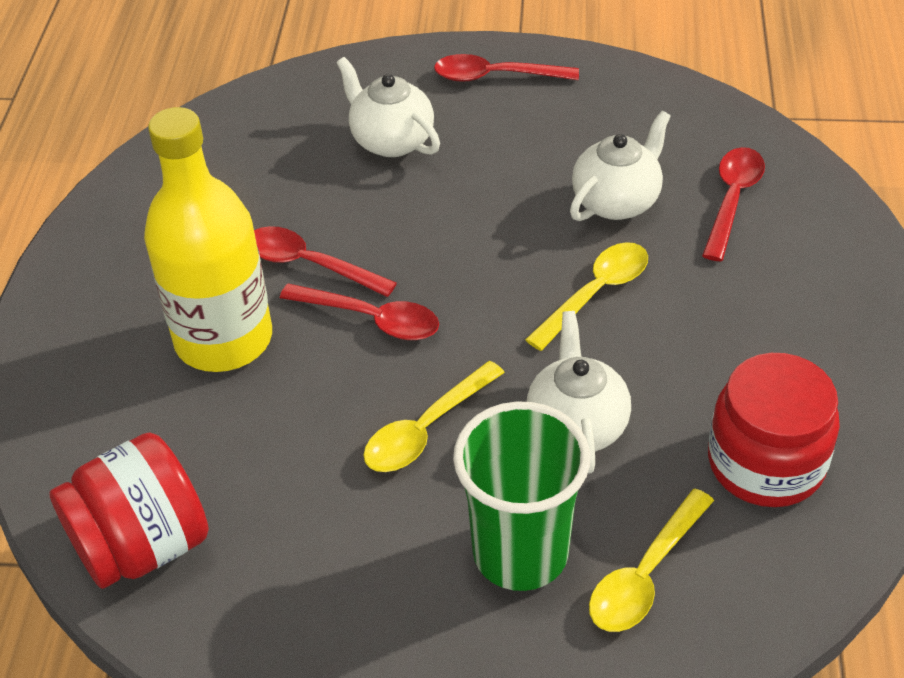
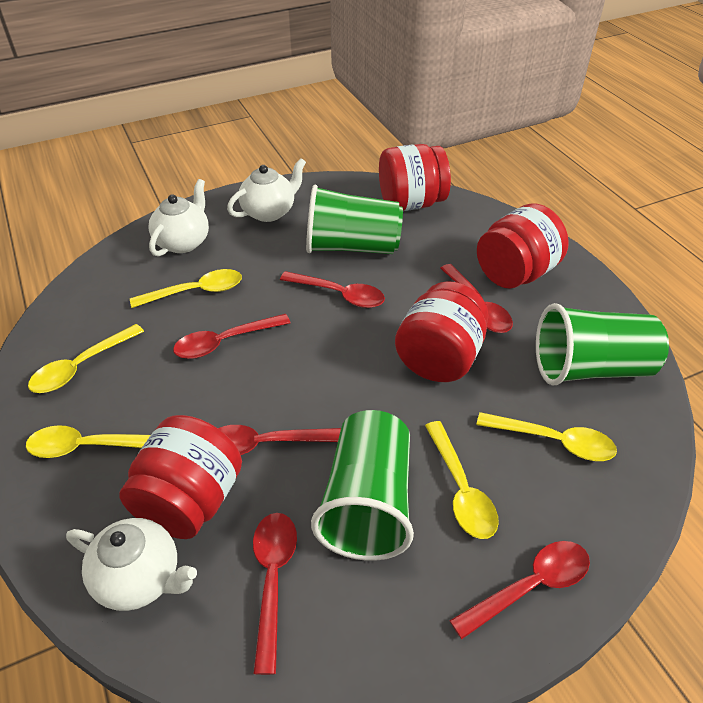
green cup: 1 -> 3
red jar: 2 -> 4
red spoon: 4 -> 6
yellow bottle: 1 -> 0
yellow spoon: 3 -> 5

